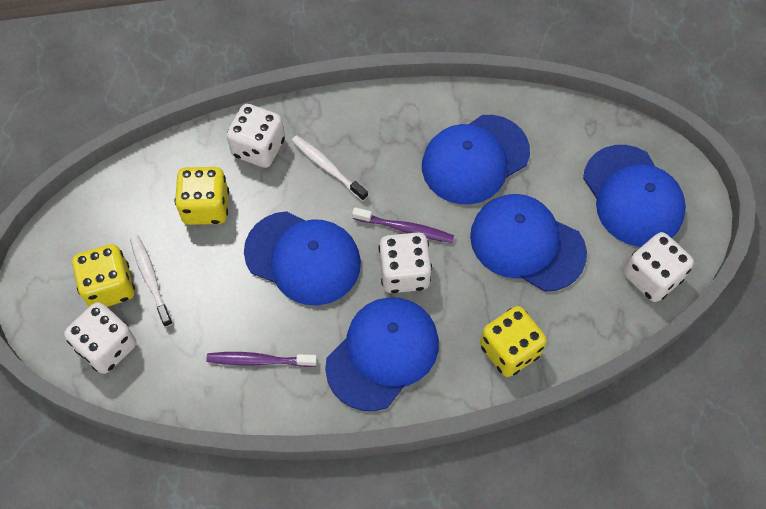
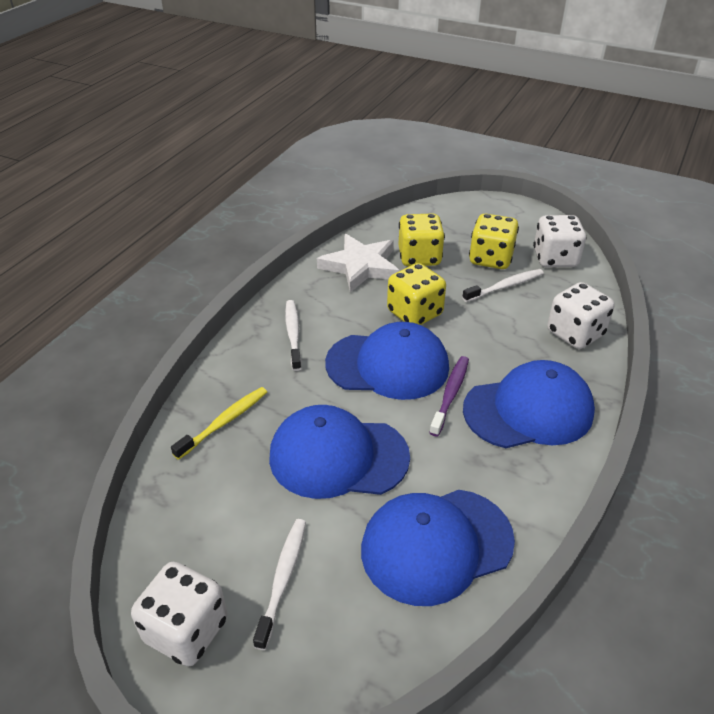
blue cap: 5 -> 4
purple toothbrush: 2 -> 1
white dice: 4 -> 3
white star: 0 -> 1
white toothbrush: 2 -> 3
yellow toothbrush: 0 -> 1

